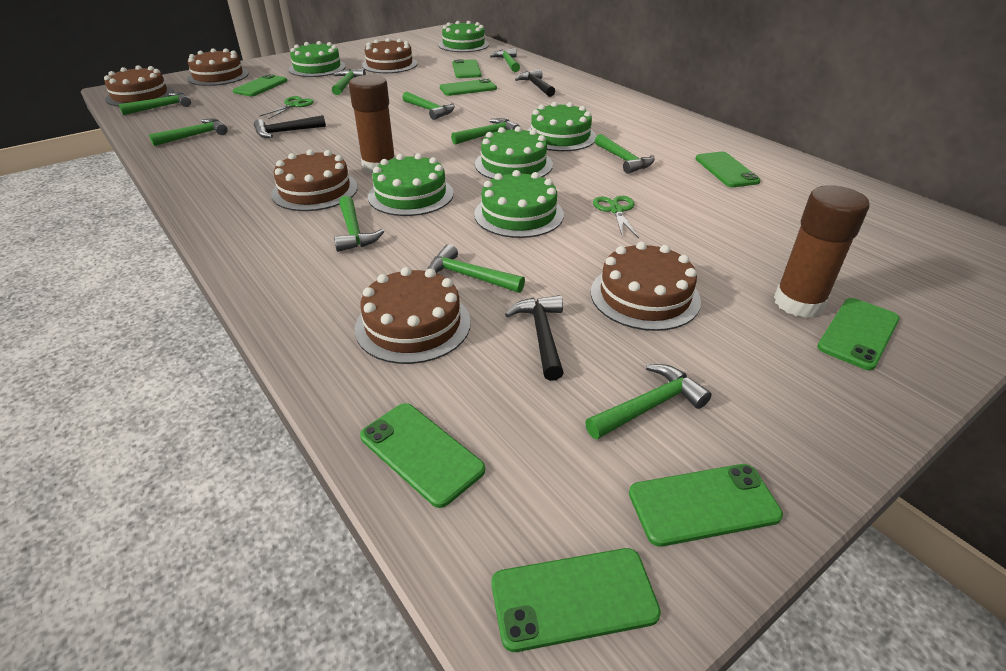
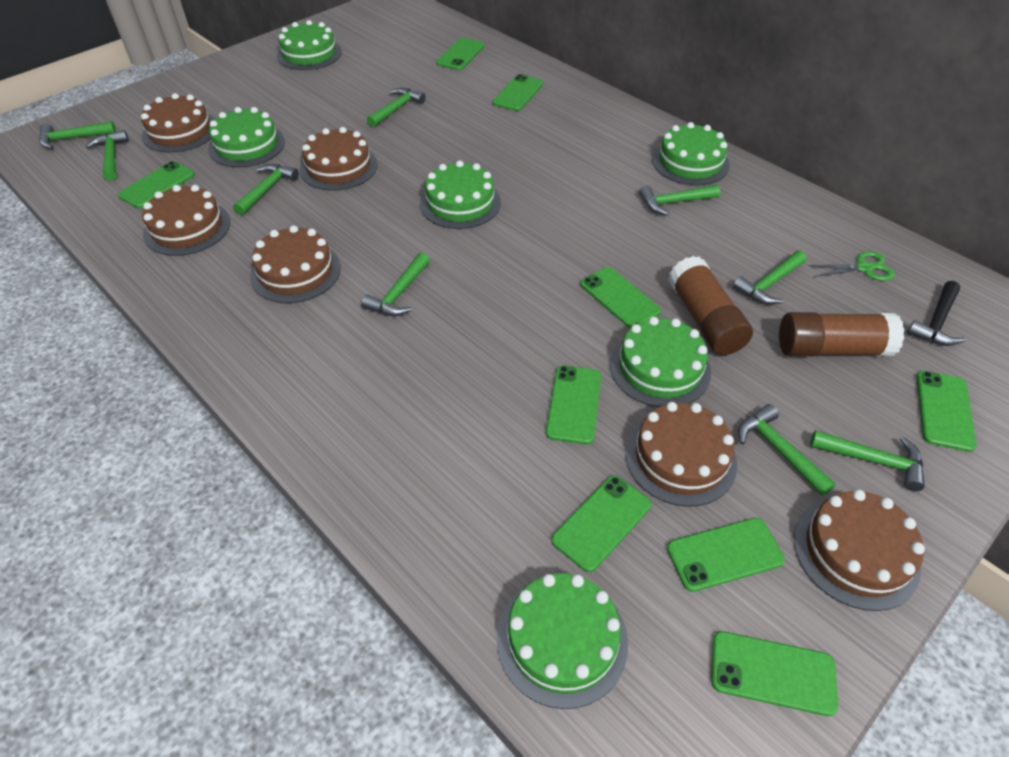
black hammer: 3 -> 1
green hammer: 10 -> 9
green phone: 8 -> 9
green scissors: 2 -> 1

